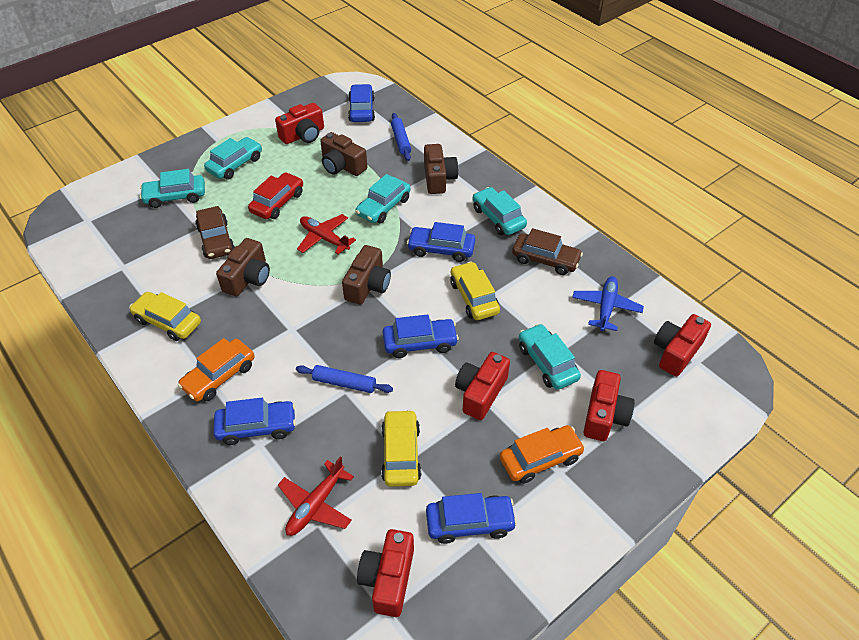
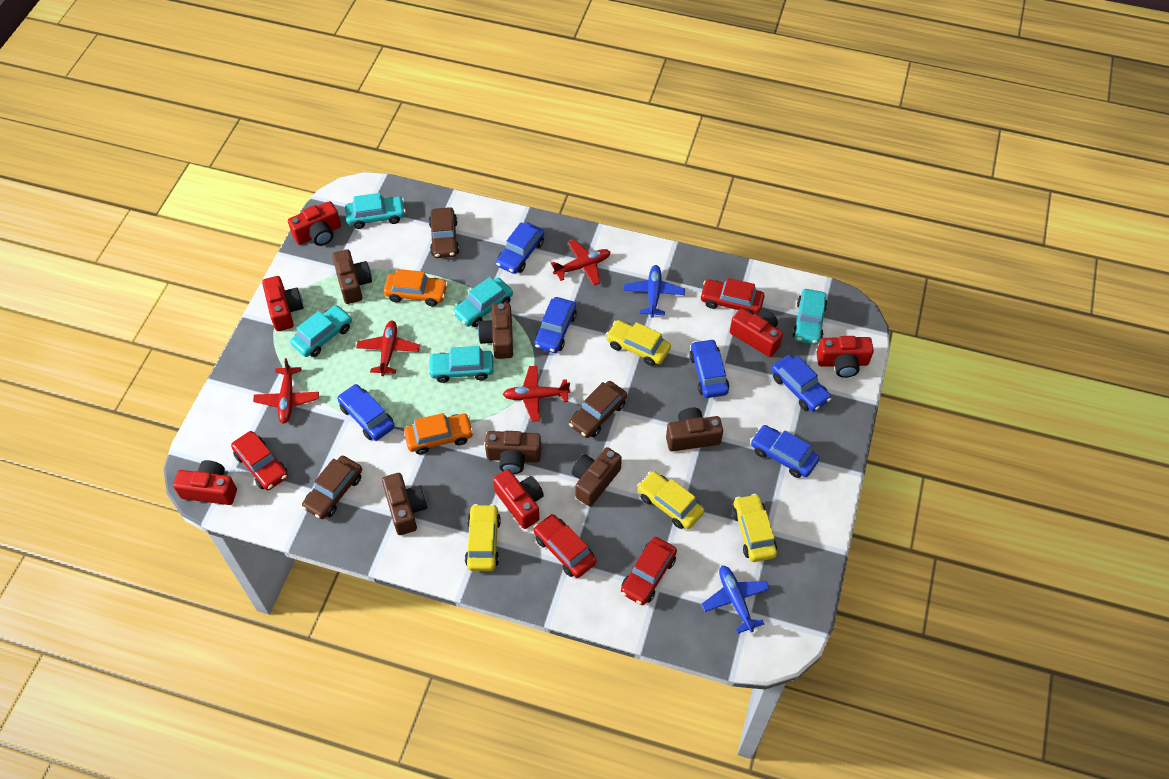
blue car: 5 -> 6
blue plane: 1 -> 2
blue rolling pin: 2 -> 0
brown camera: 4 -> 6
brown car: 2 -> 3
red camera: 5 -> 6
red car: 1 -> 4
red plane: 2 -> 4
yellow car: 3 -> 4

